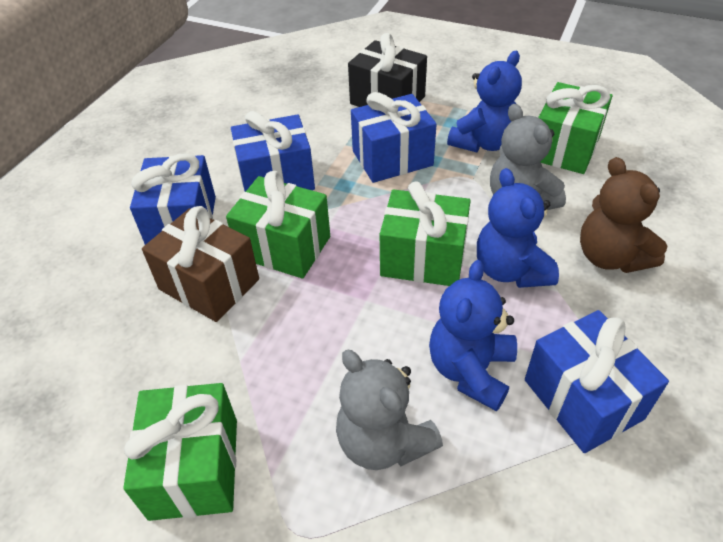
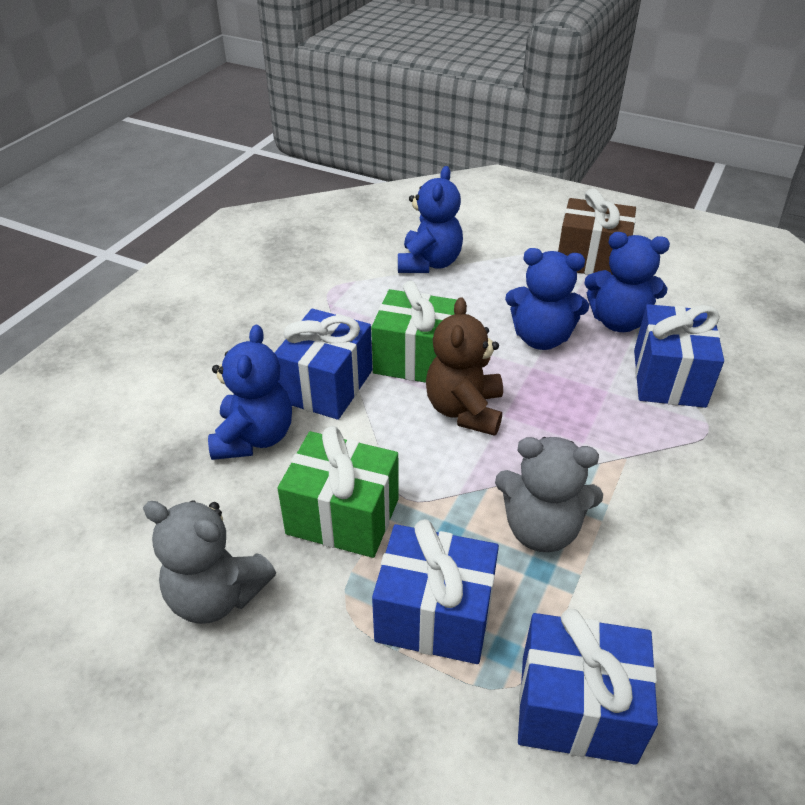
black gift: 1 -> 0
blue teddy bear: 3 -> 4
green gift: 4 -> 2

